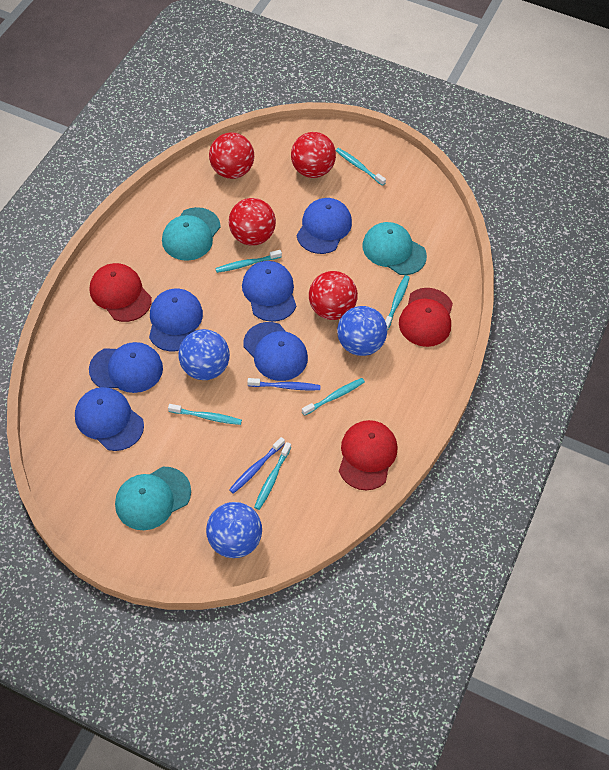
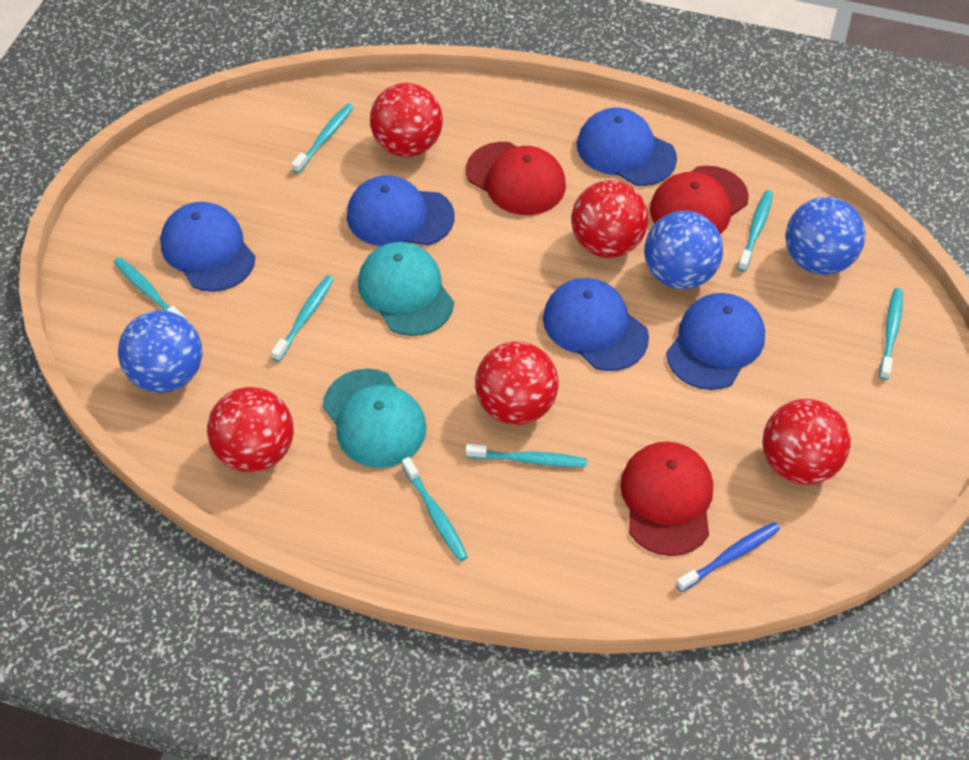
blue cap: 6 -> 5
blue toothbrush: 2 -> 1
red ball: 4 -> 5
turquoise cap: 3 -> 2
turquoise toothbrush: 6 -> 7

